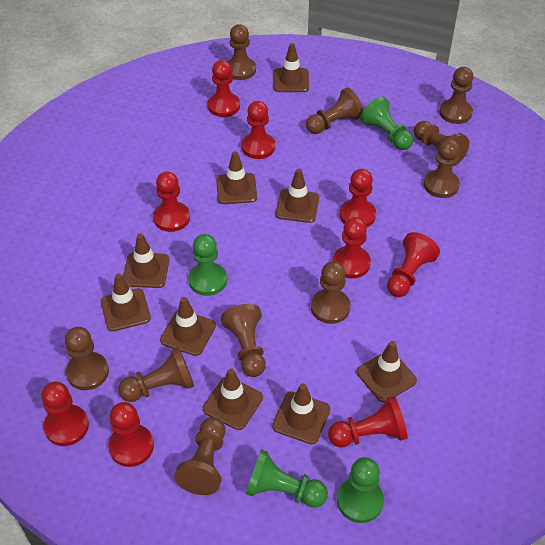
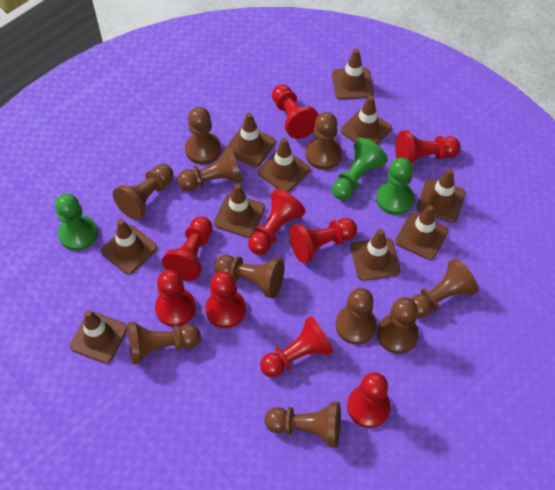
brown traffic cone: 9 -> 10
green pawn: 4 -> 3

